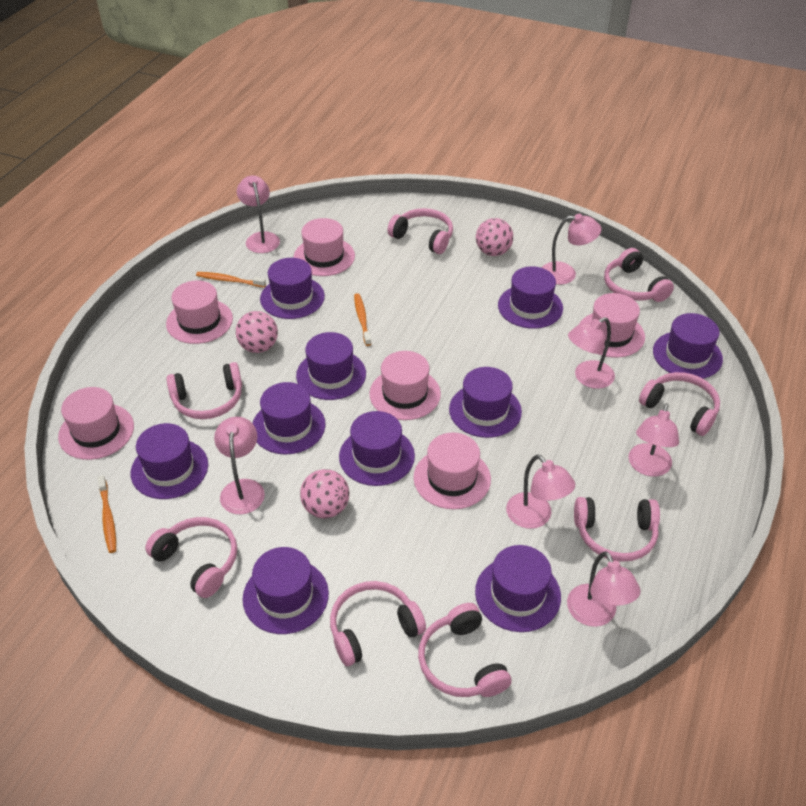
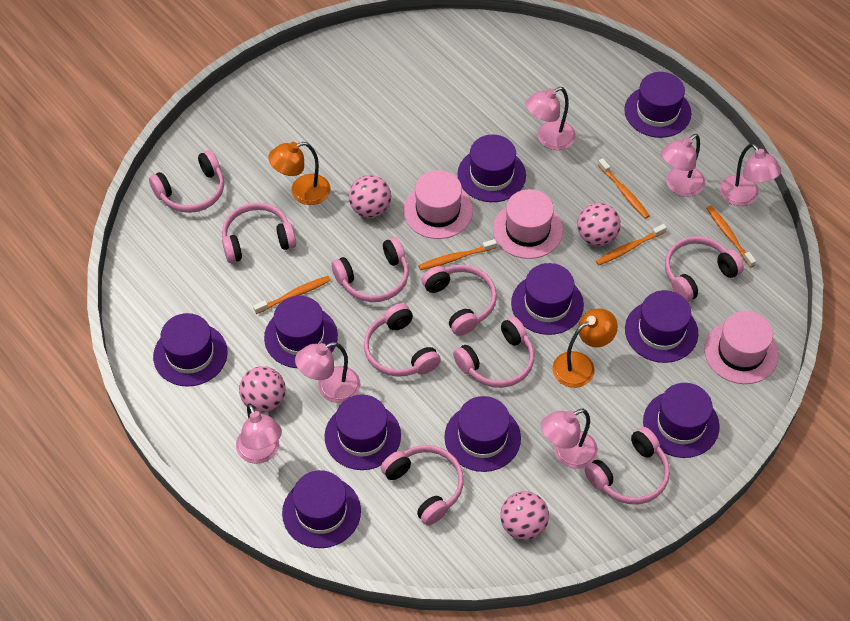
orange lamp: 0 -> 2
orange toothbrush: 3 -> 5
pink ball: 3 -> 4
pink hat: 6 -> 3
pink headphones: 8 -> 9
pink lamp: 7 -> 6

